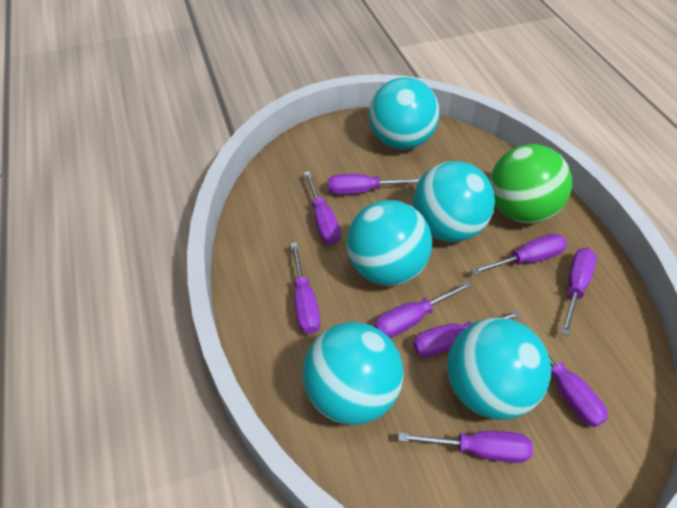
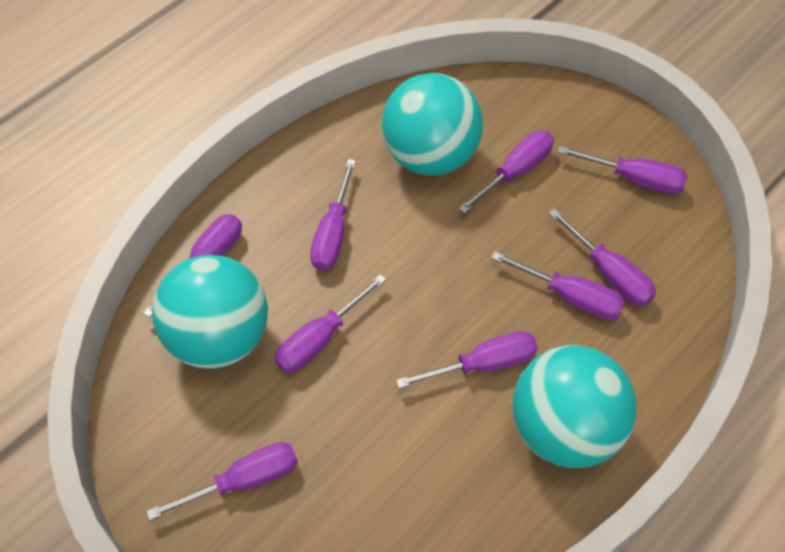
green ball: 1 -> 0
turquoise ball: 5 -> 3

